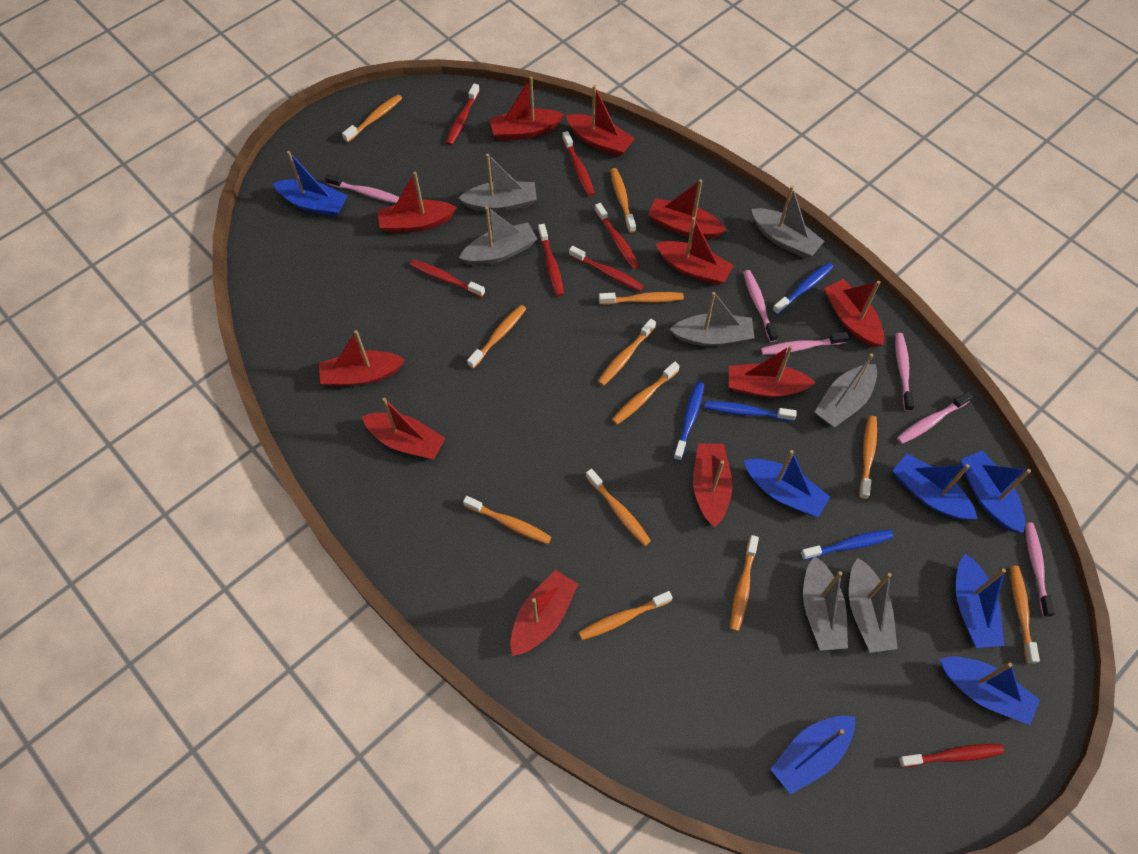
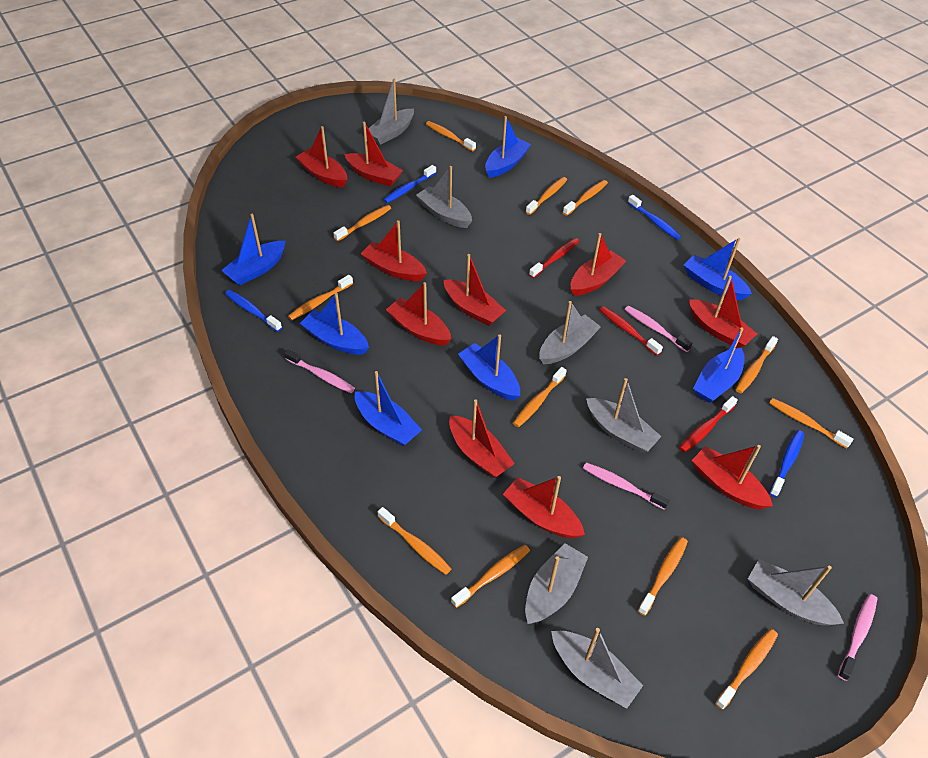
pink toothbrush: 6 -> 4
red boat: 11 -> 10
red toothbrush: 7 -> 3

